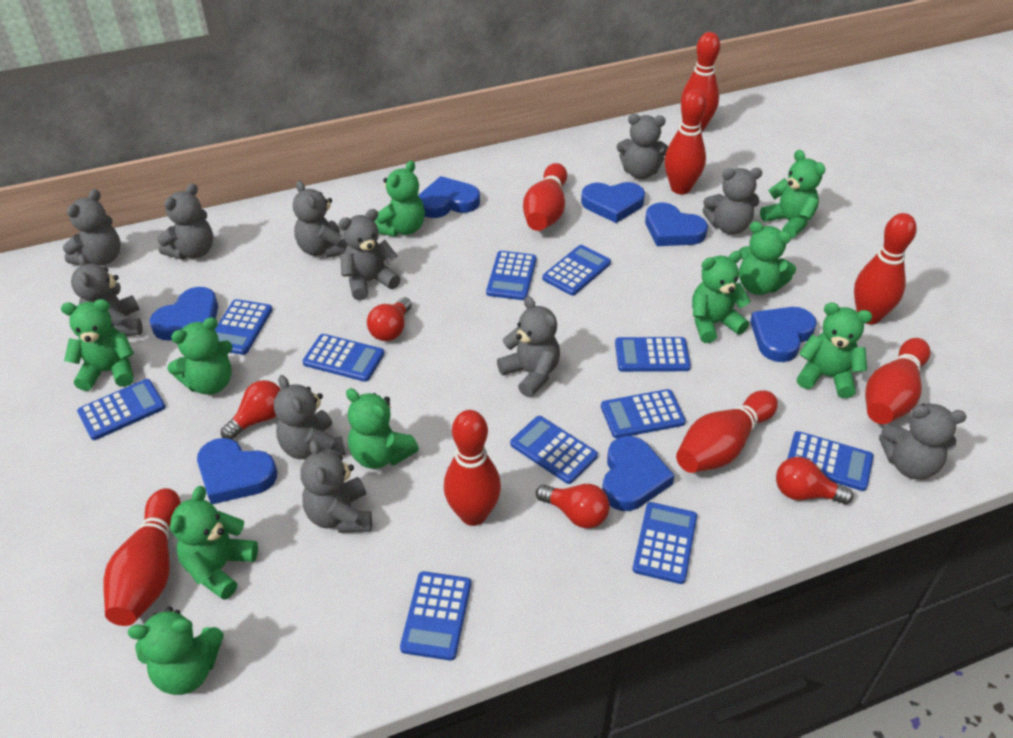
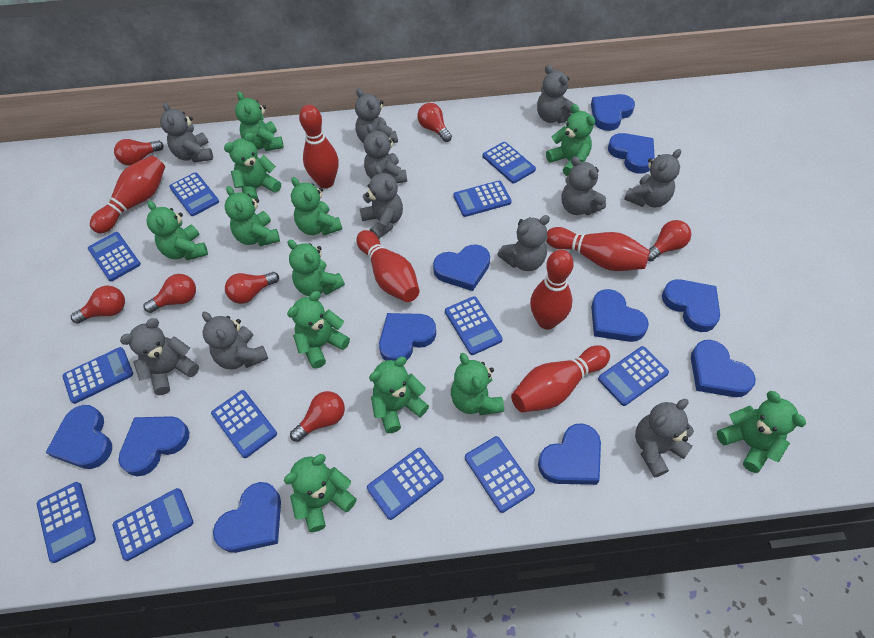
blue calculator: 11 -> 12
blue heart: 7 -> 11
green teddy bear: 10 -> 12
red bowling pin: 8 -> 6
red light bulb: 4 -> 7

